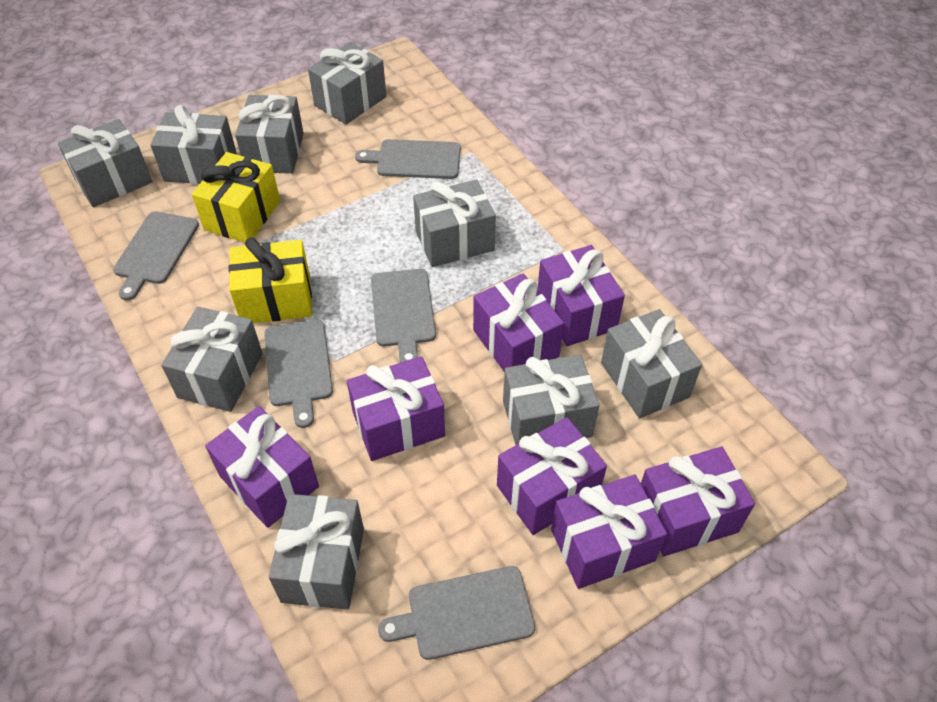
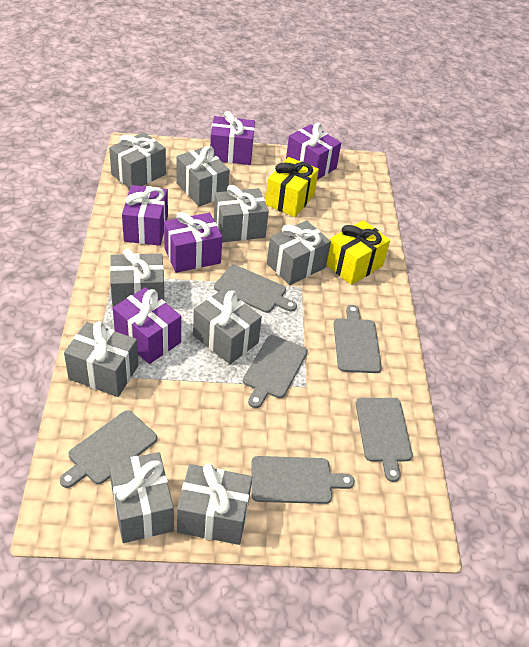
grey cutting board: 5 -> 6
purple gift: 7 -> 5

